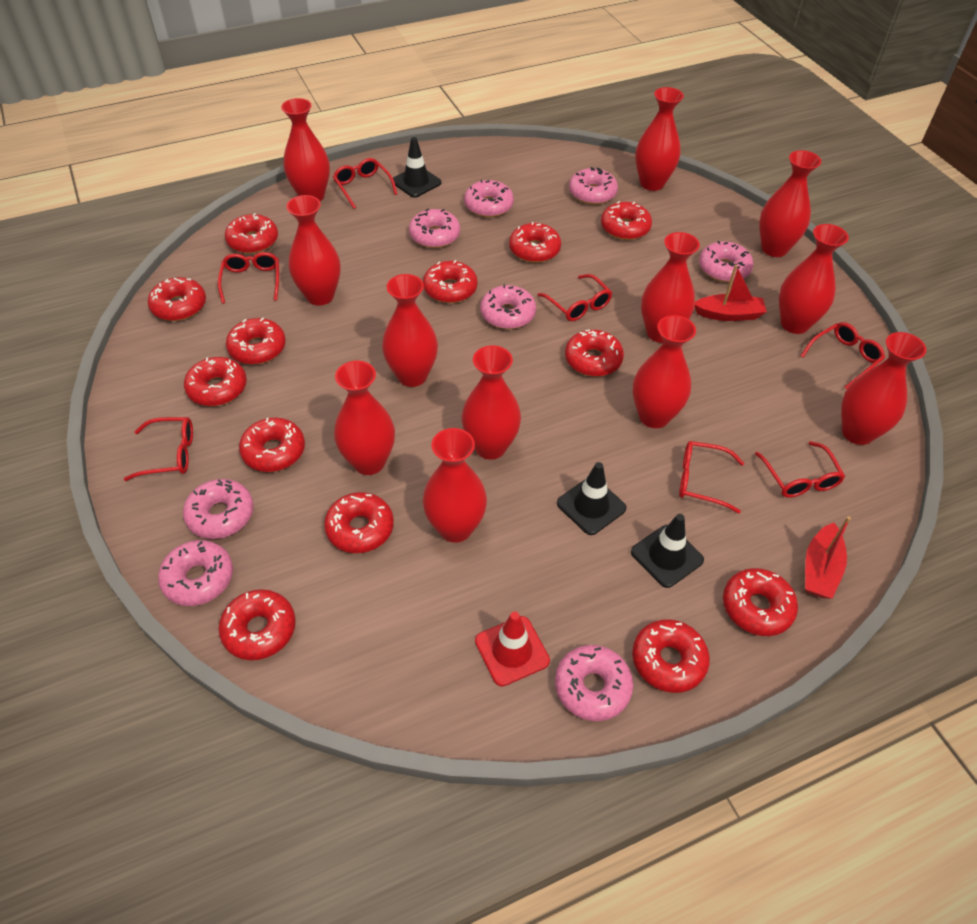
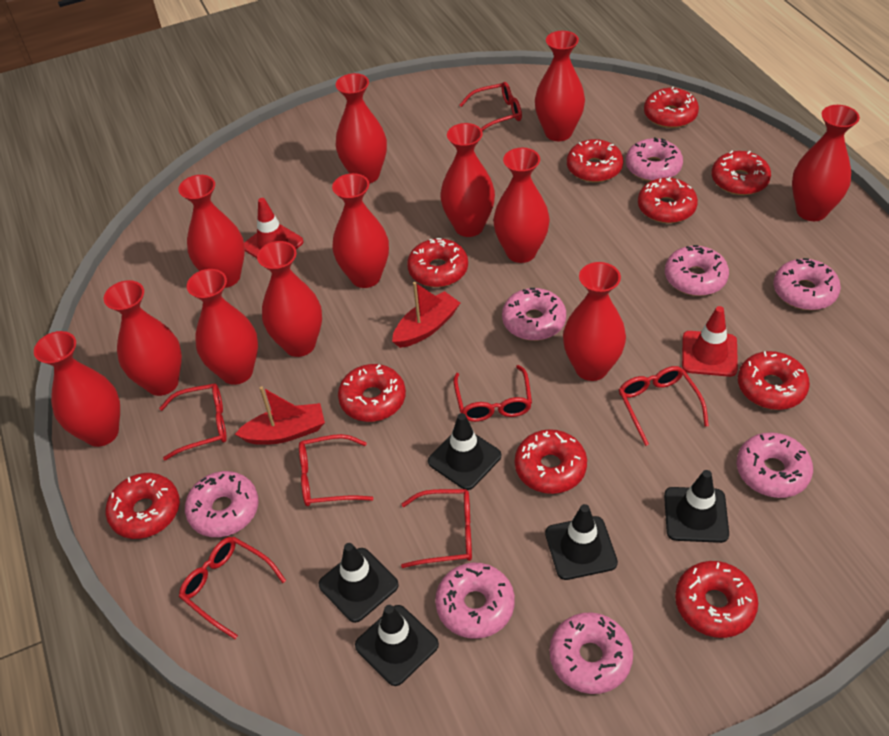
black traffic cone: 3 -> 5
red donut: 13 -> 10
red traffic cone: 1 -> 2

